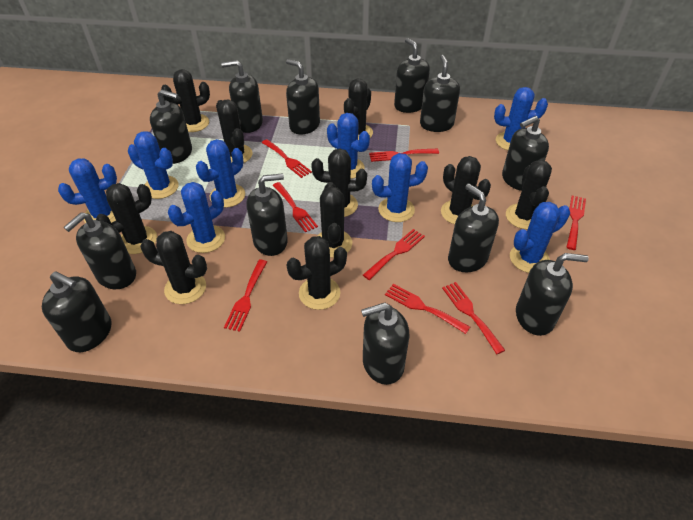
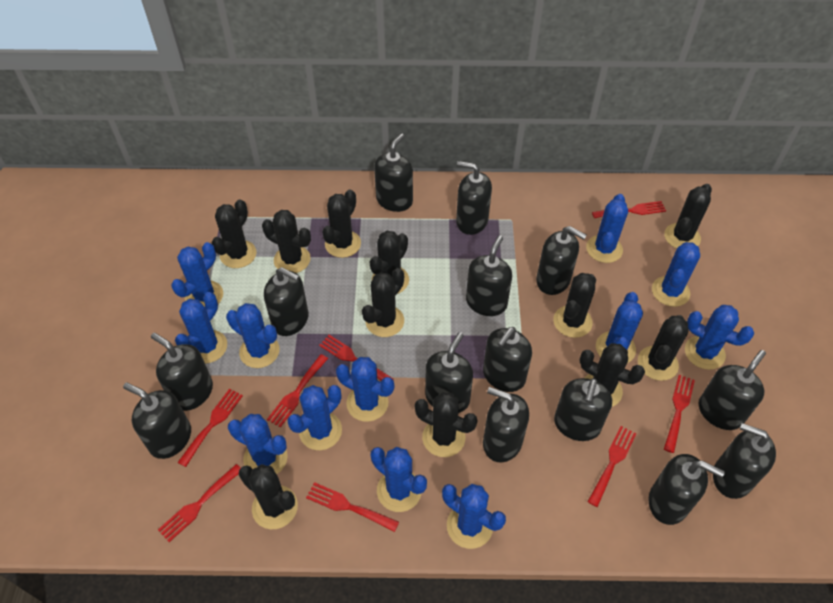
black cactus: 10 -> 11
black soap dispenser: 12 -> 14
blue cactus: 8 -> 12

